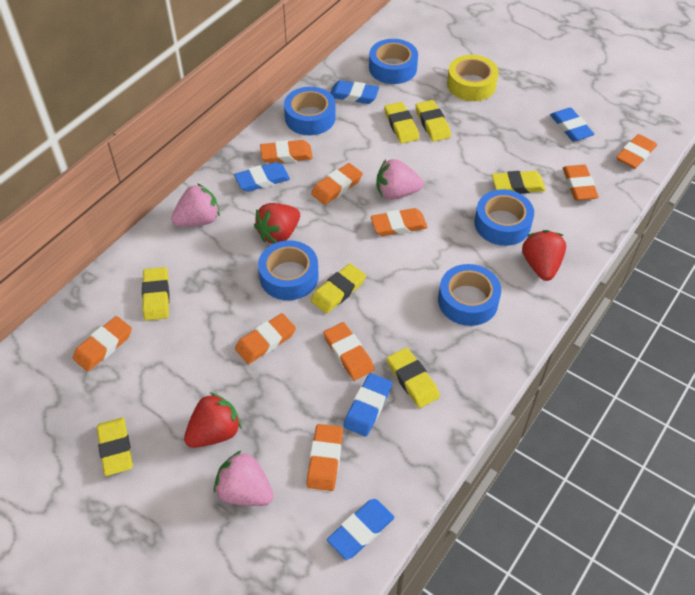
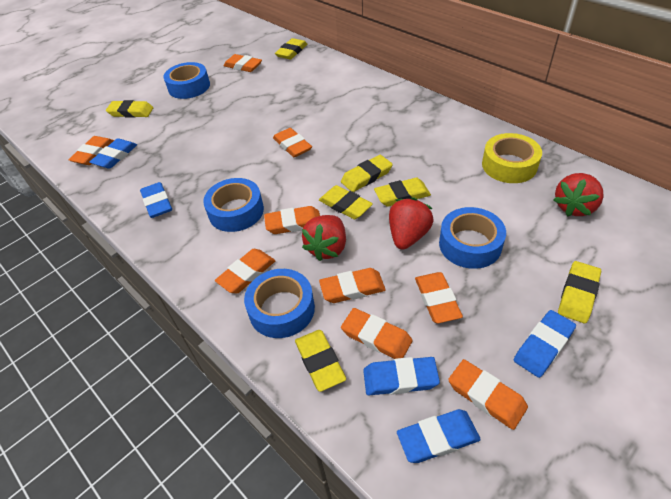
blue tape: 5 -> 4
pink strawberry: 3 -> 0

